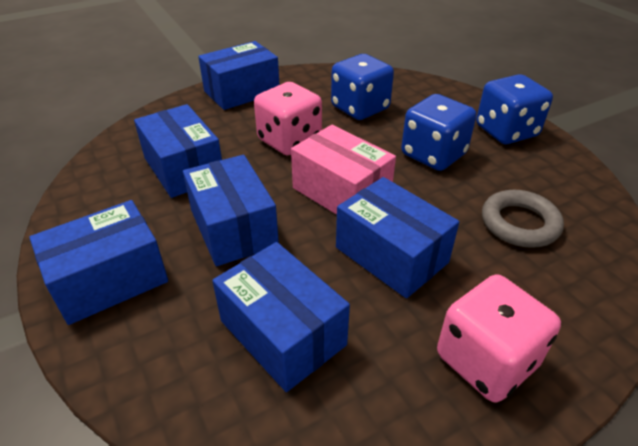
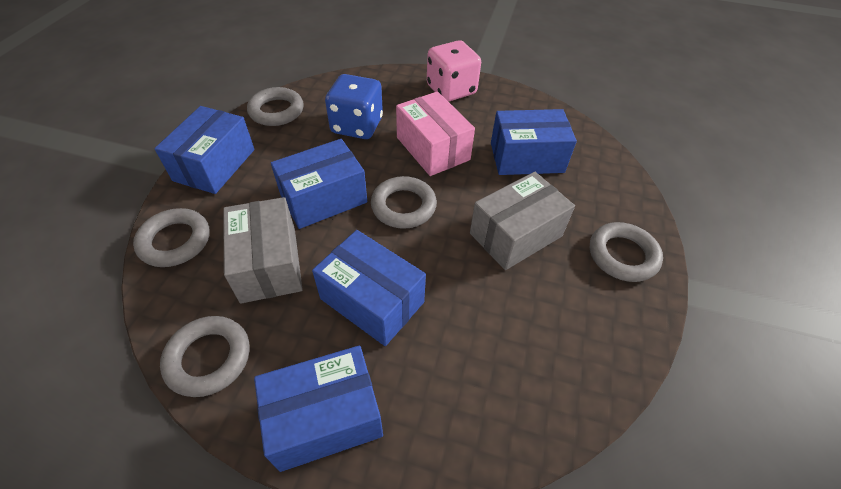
blue box: 6 -> 5
blue dice: 3 -> 1
grey box: 0 -> 2
grey ring: 1 -> 5
pink dice: 2 -> 1

